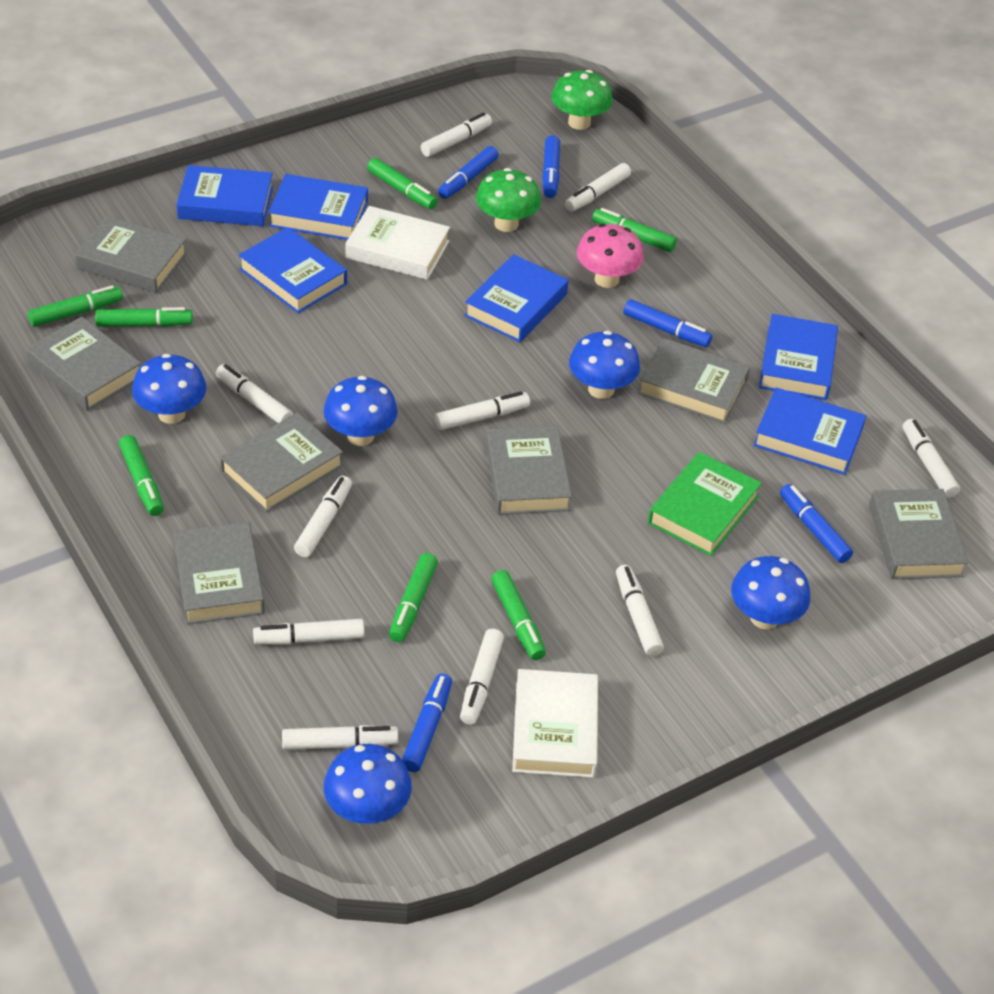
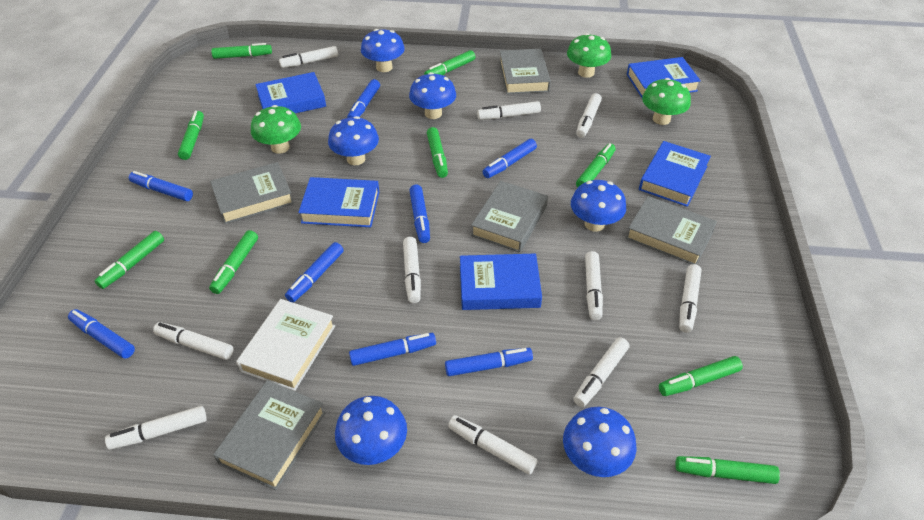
blue book: 6 -> 5
blue marker: 5 -> 8
blue mushroom: 5 -> 6
green book: 1 -> 0
green marker: 7 -> 9
green mushroom: 2 -> 3
grey book: 7 -> 5
pink mushroom: 1 -> 0
white book: 2 -> 1

